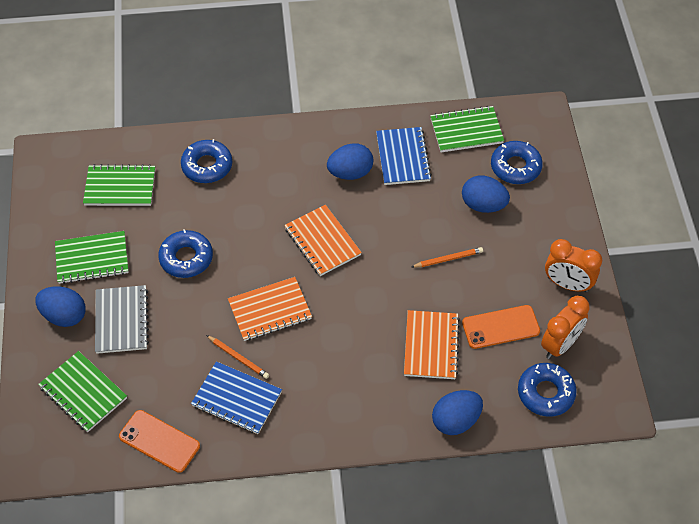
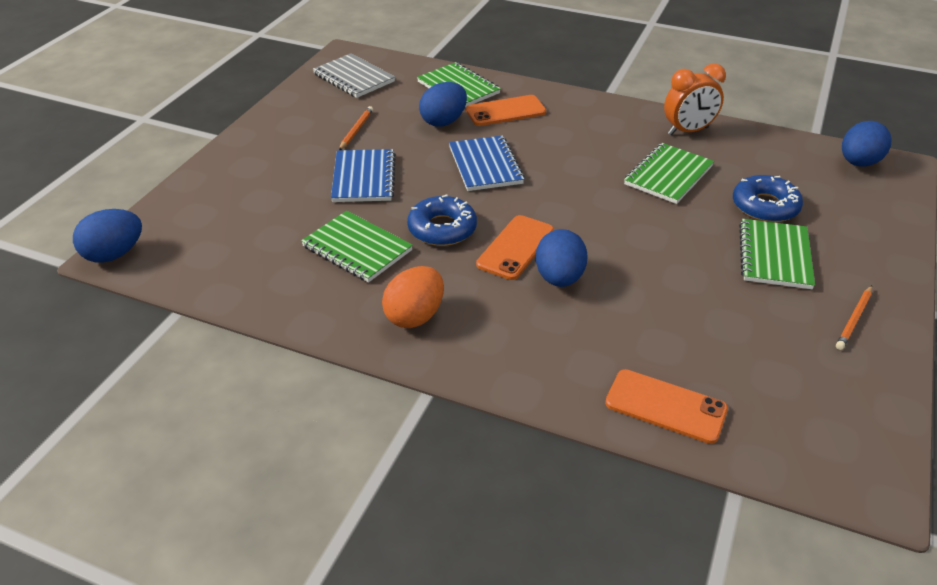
blue donut: 4 -> 2
orange clock: 2 -> 1
orange egg: 0 -> 1
orange notebook: 3 -> 0
orange phone: 2 -> 3

